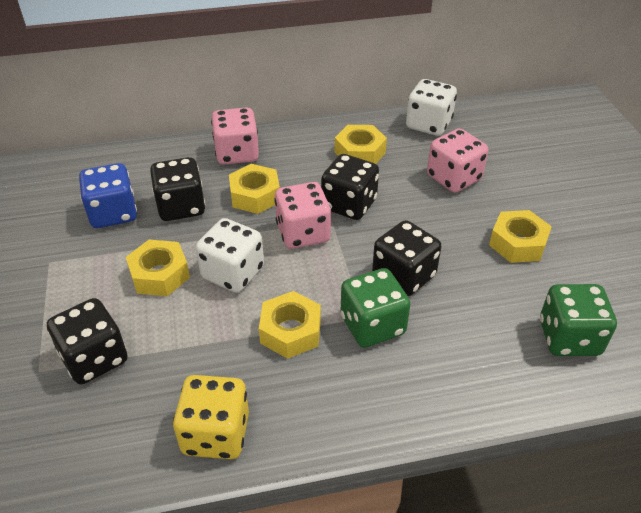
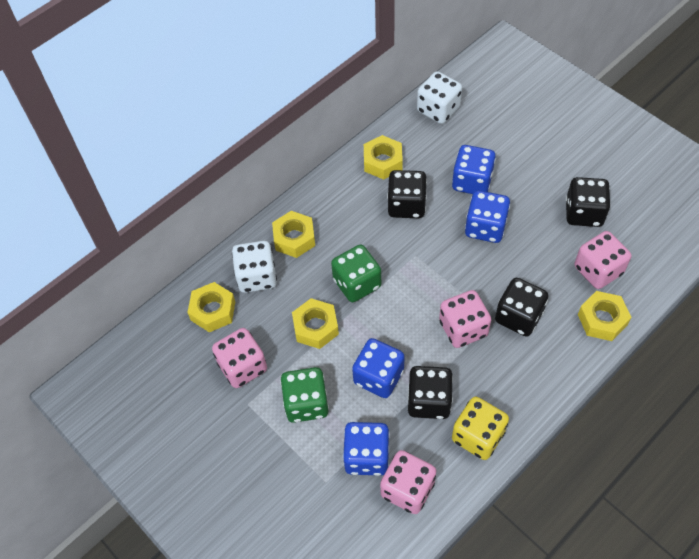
blue dice: 1 -> 4
pink dice: 3 -> 4

